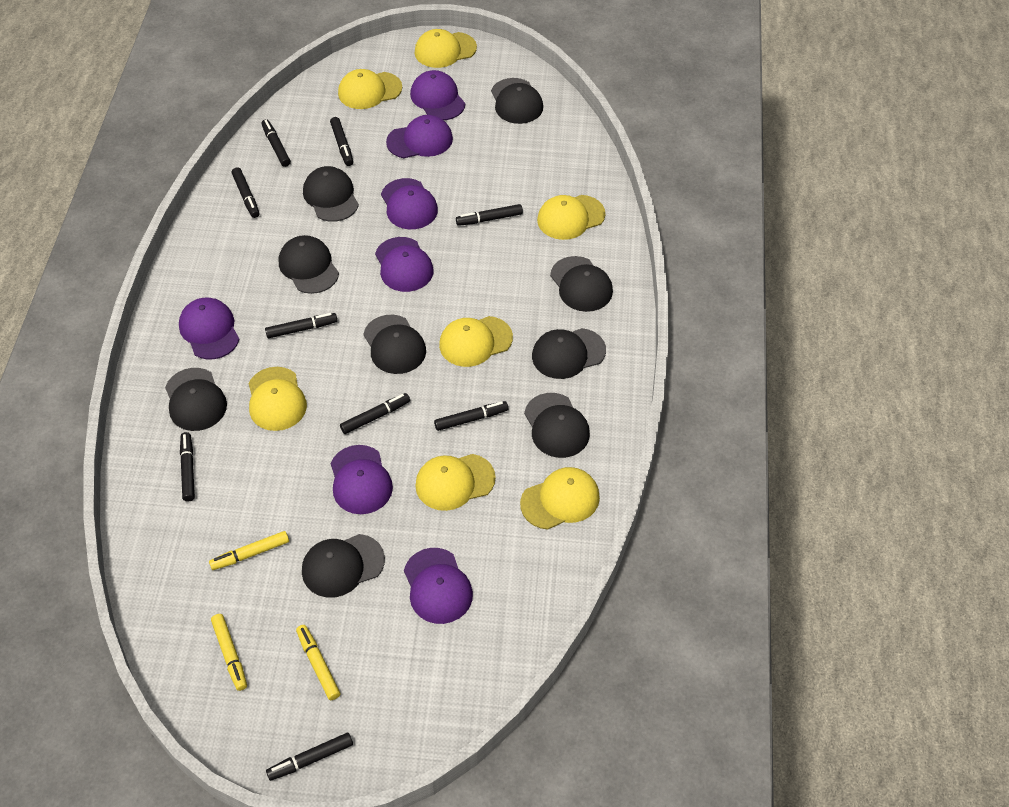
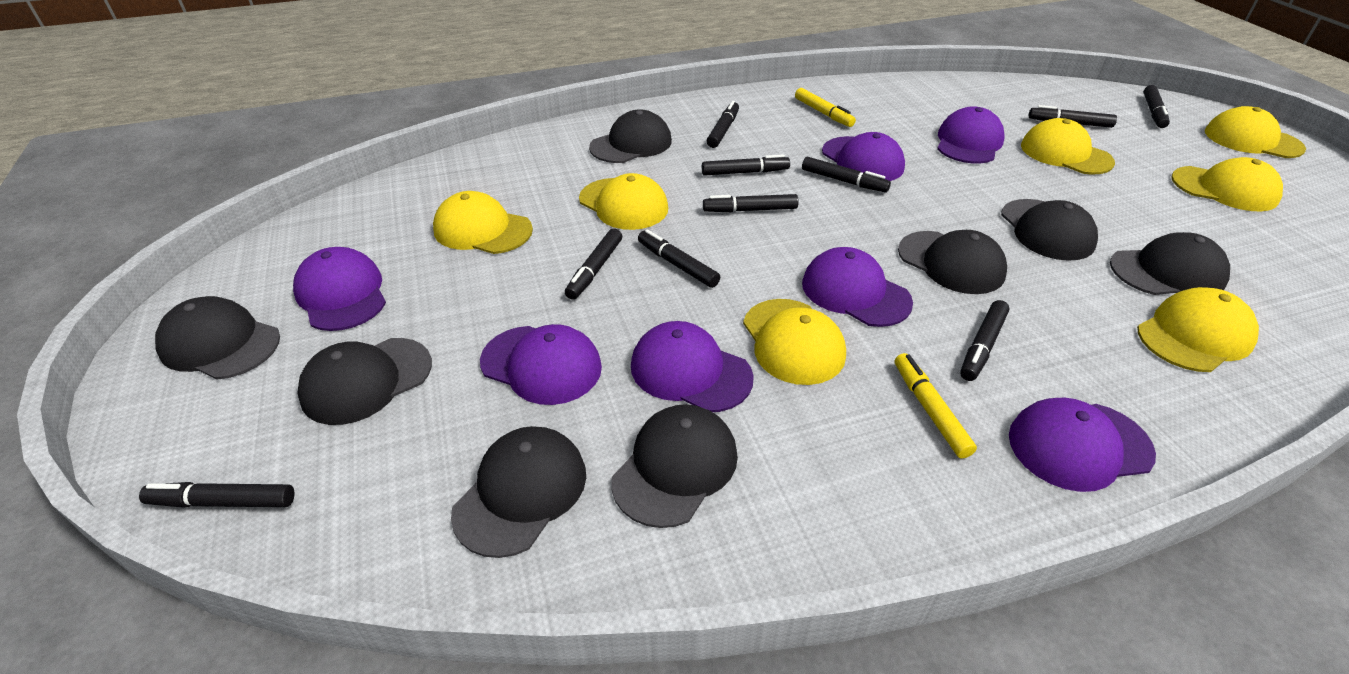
black cap: 9 -> 8
black marker: 9 -> 10
yellow marker: 3 -> 2

